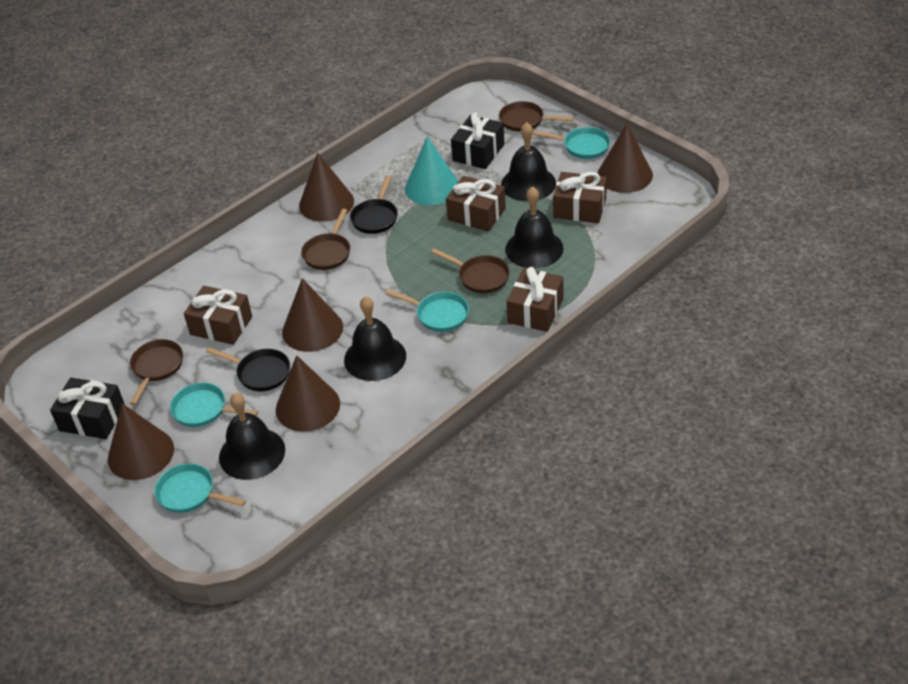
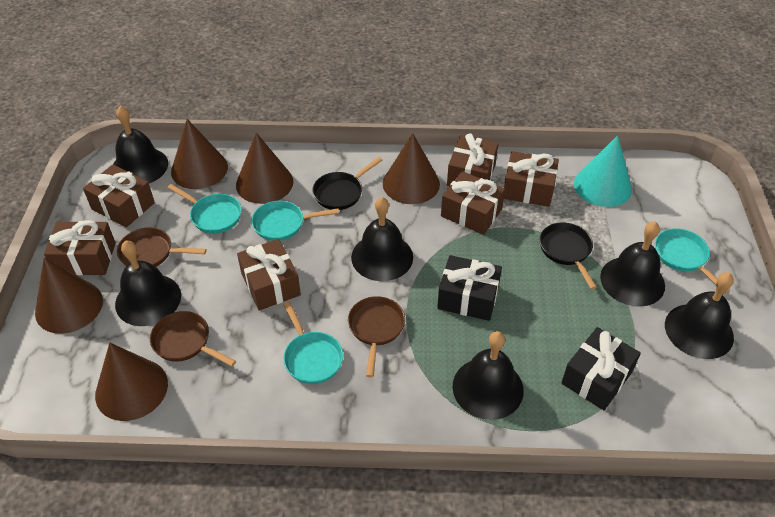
black bell: 4 -> 6
brown gift: 4 -> 6
brown pan: 4 -> 3

